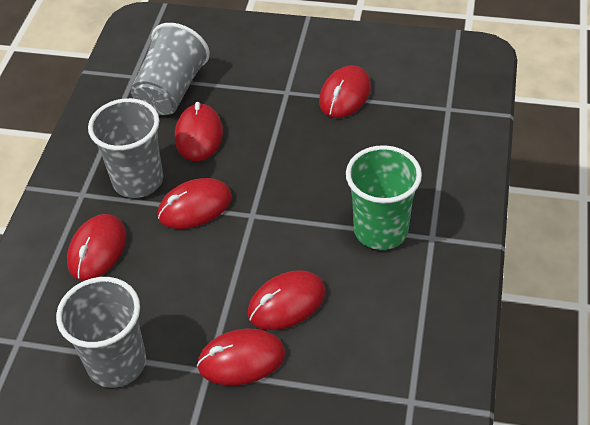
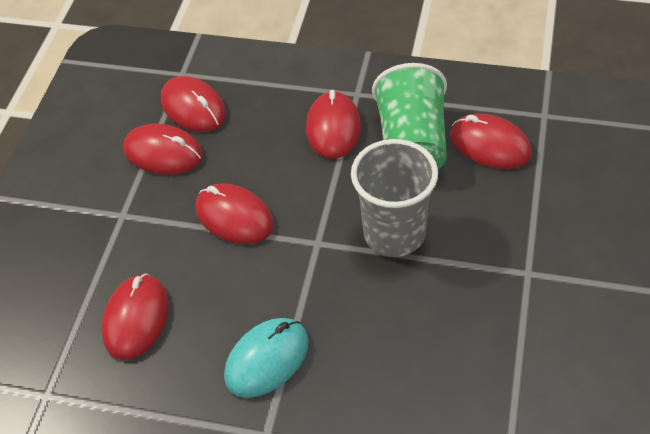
grey cup: 3 -> 1
turquoise mouse: 0 -> 1

